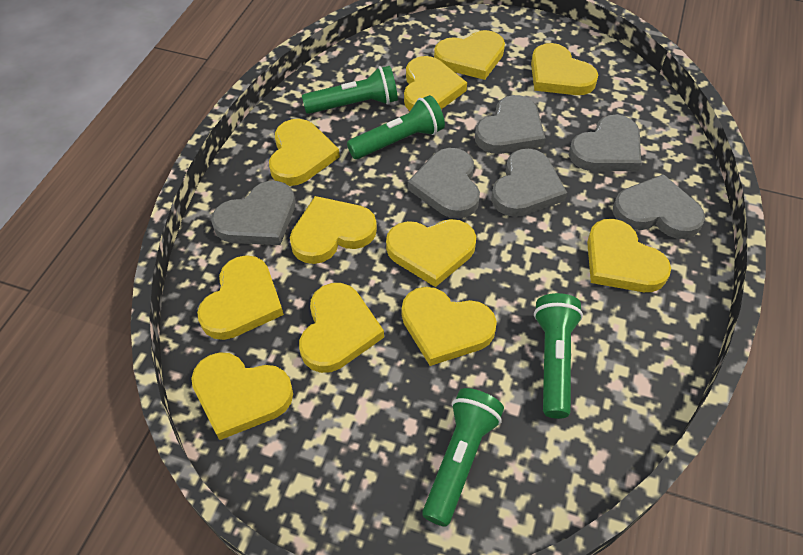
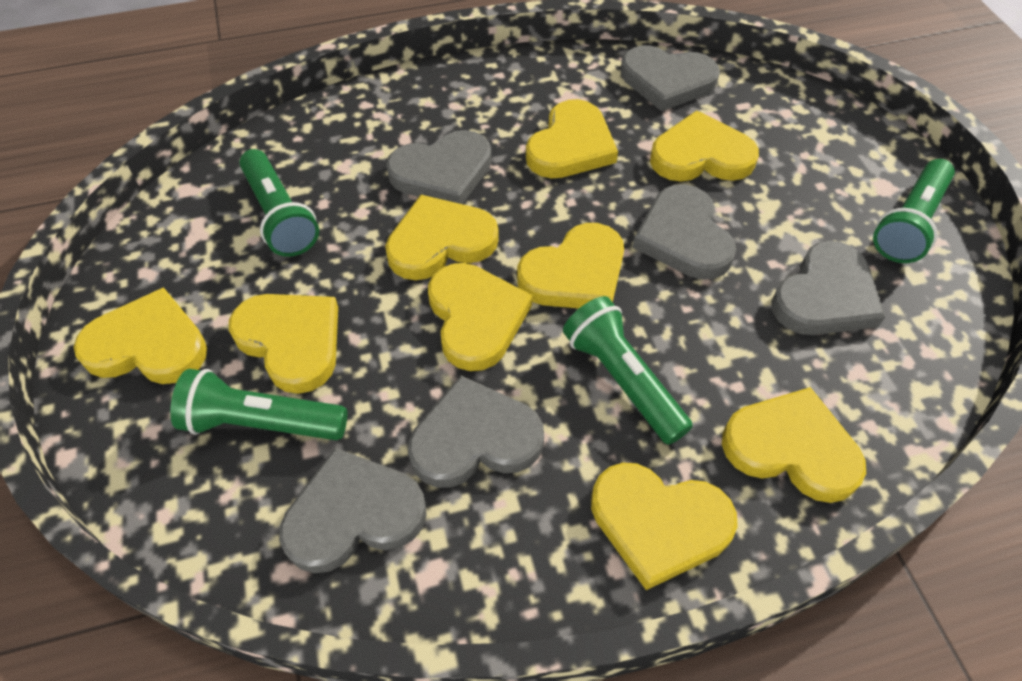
yellow heart: 11 -> 9

